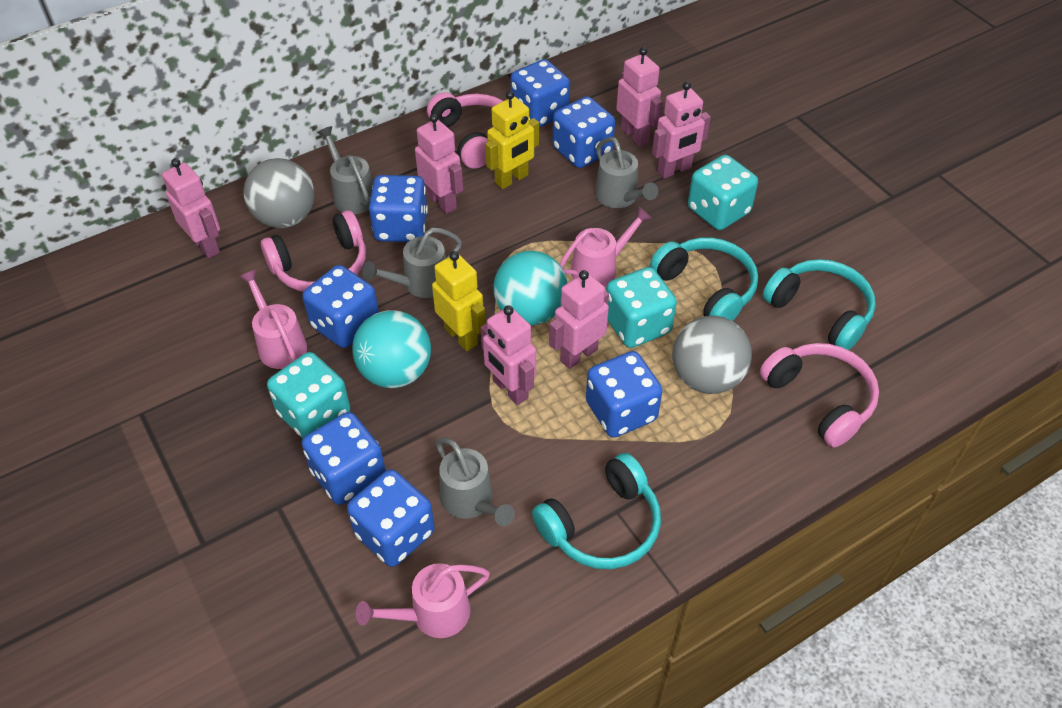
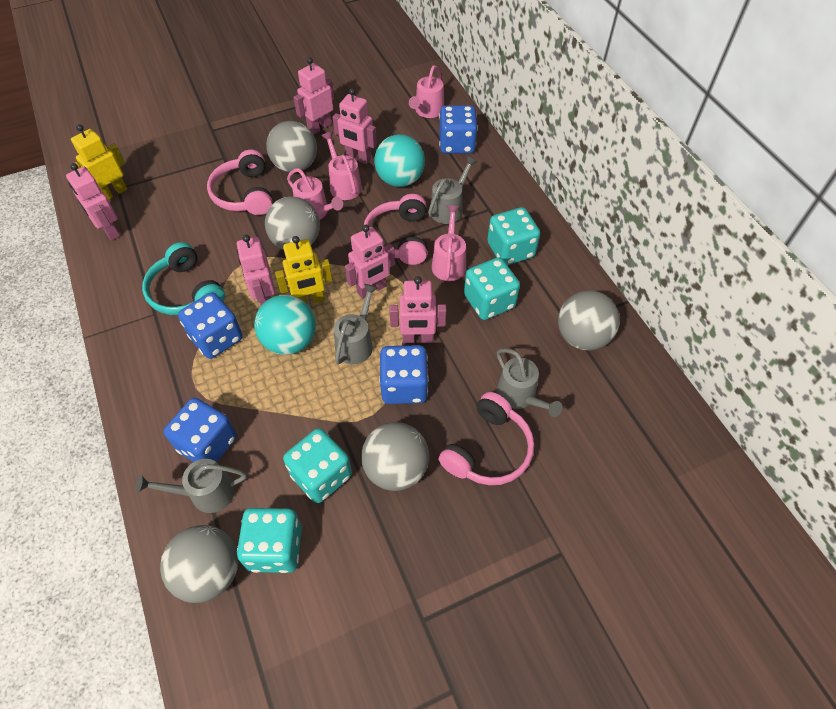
blue dice: 7 -> 4
grey ball: 2 -> 5
pink watering can: 3 -> 4
turquoise dice: 3 -> 4
turquoise headphones: 3 -> 1

